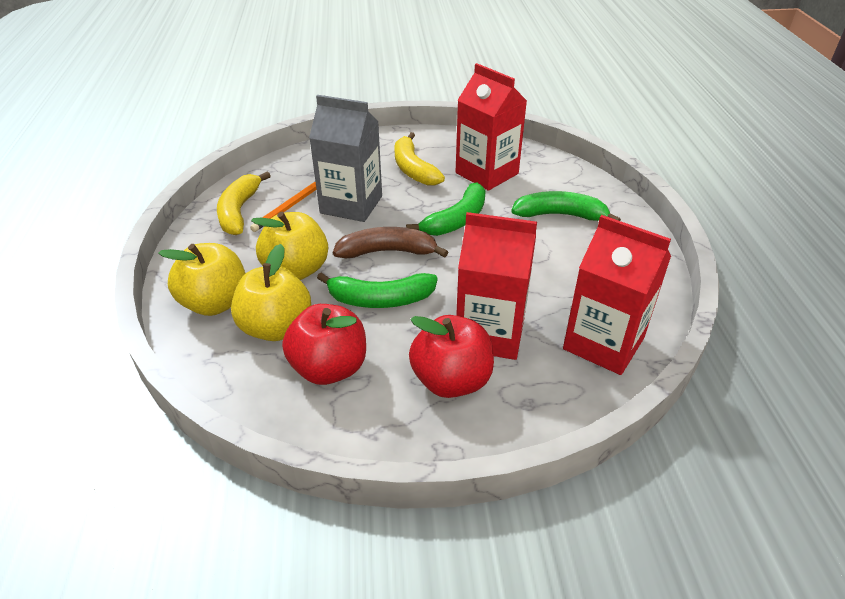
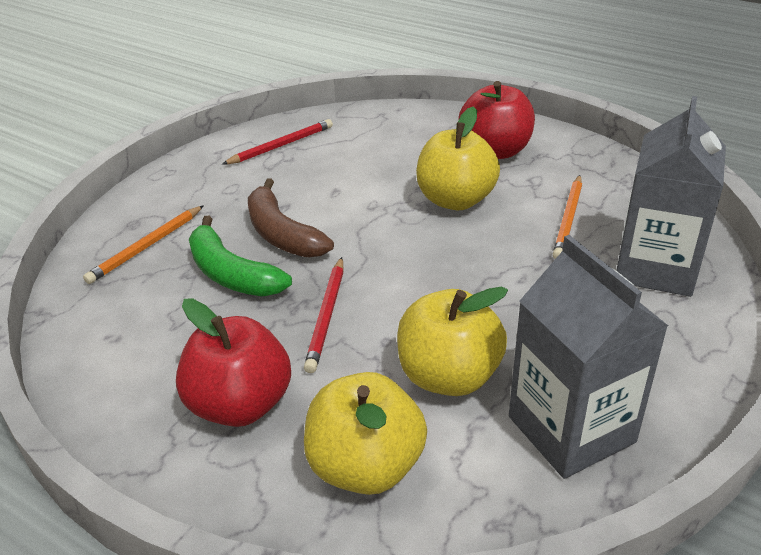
green banana: 3 -> 1
grey carton: 1 -> 2
orange pencil: 1 -> 2
red carton: 3 -> 0
red pencil: 0 -> 2
yellow banana: 2 -> 0

